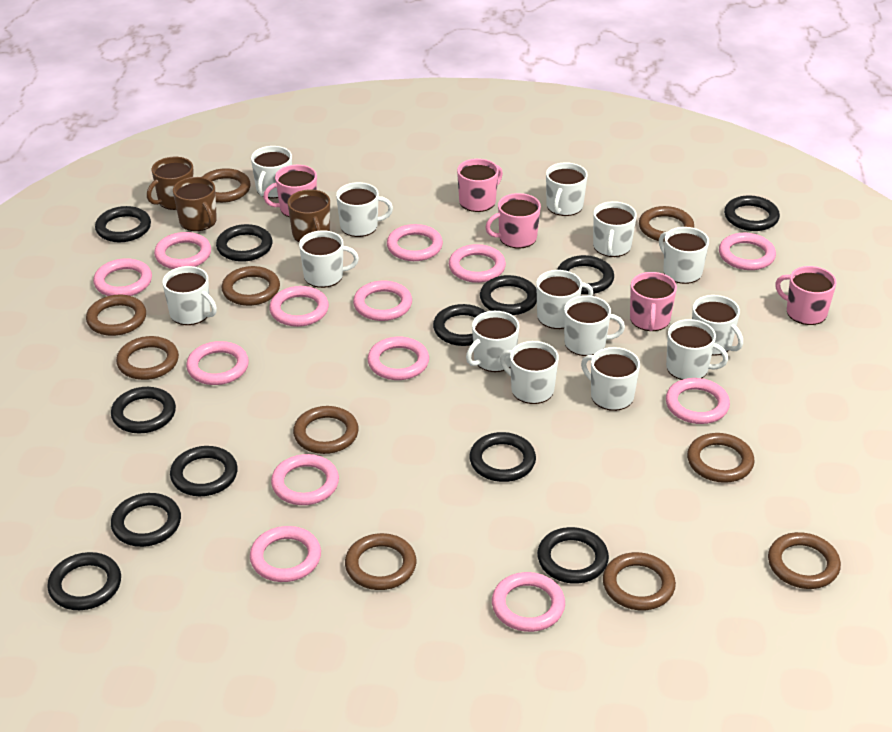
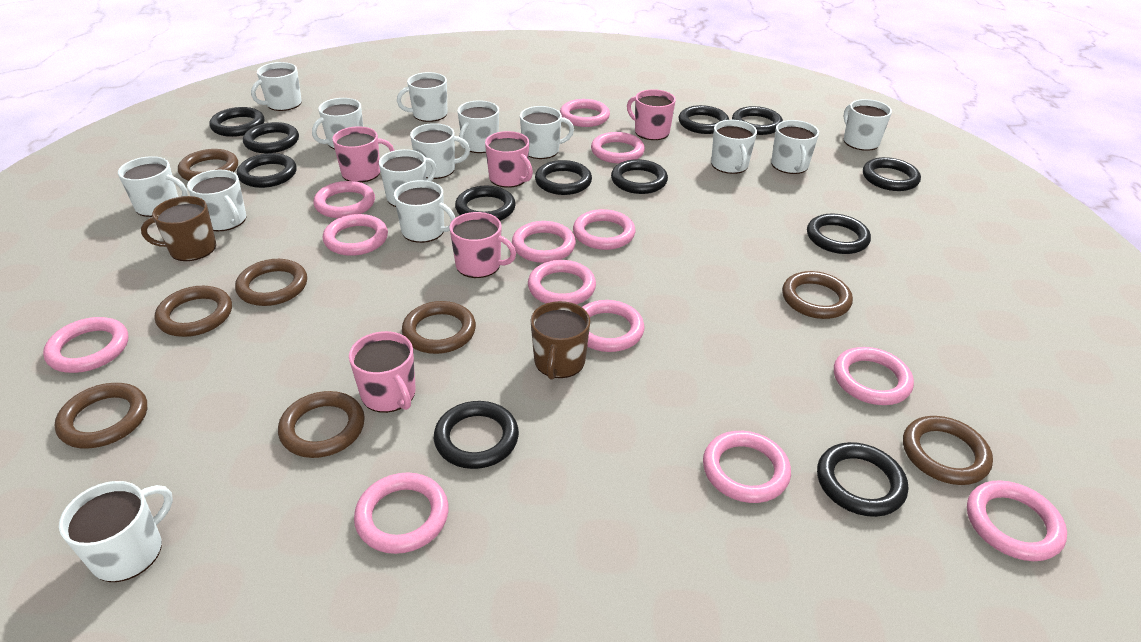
brown mug: 3 -> 2
brown ring: 10 -> 8

